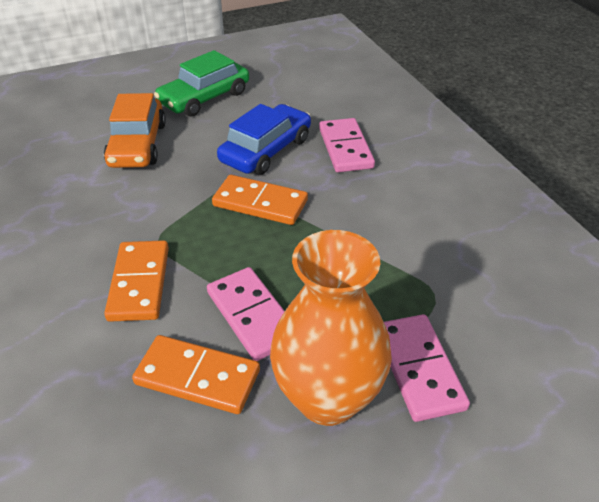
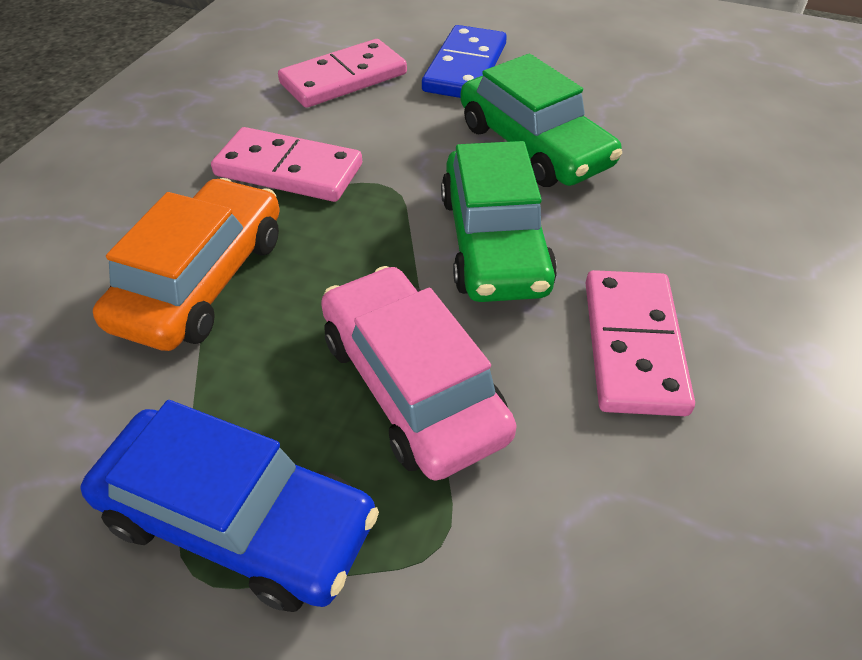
blue domino: 0 -> 1
green car: 1 -> 2
orange domino: 3 -> 0
orange vase: 1 -> 0
pink car: 0 -> 1

